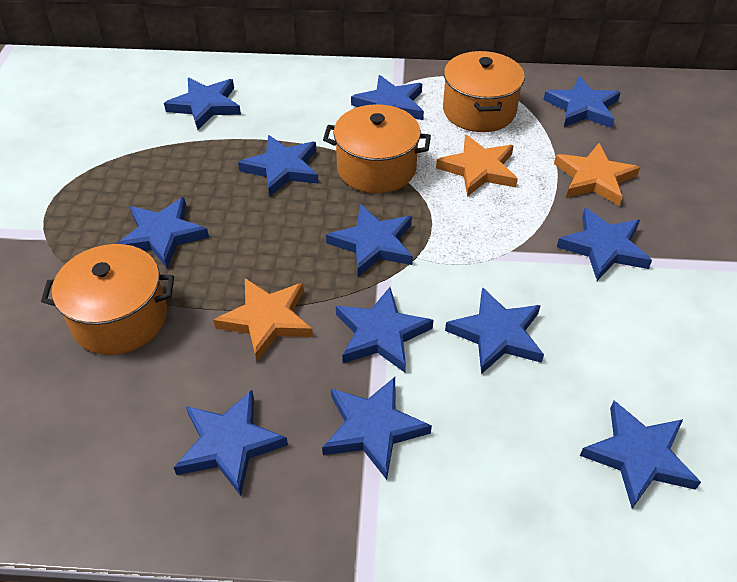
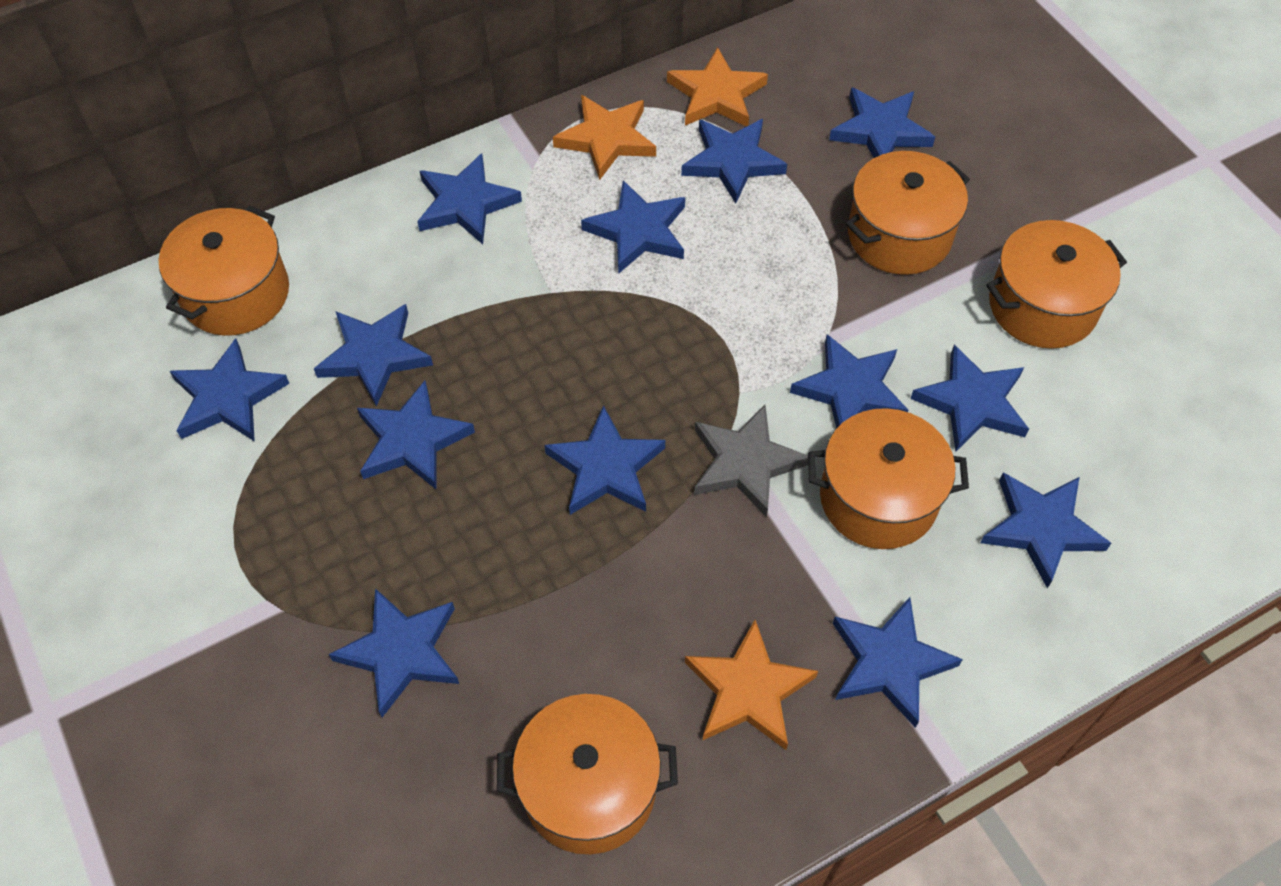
blue star: 12 -> 13
grey star: 0 -> 1
orange pot: 3 -> 5

